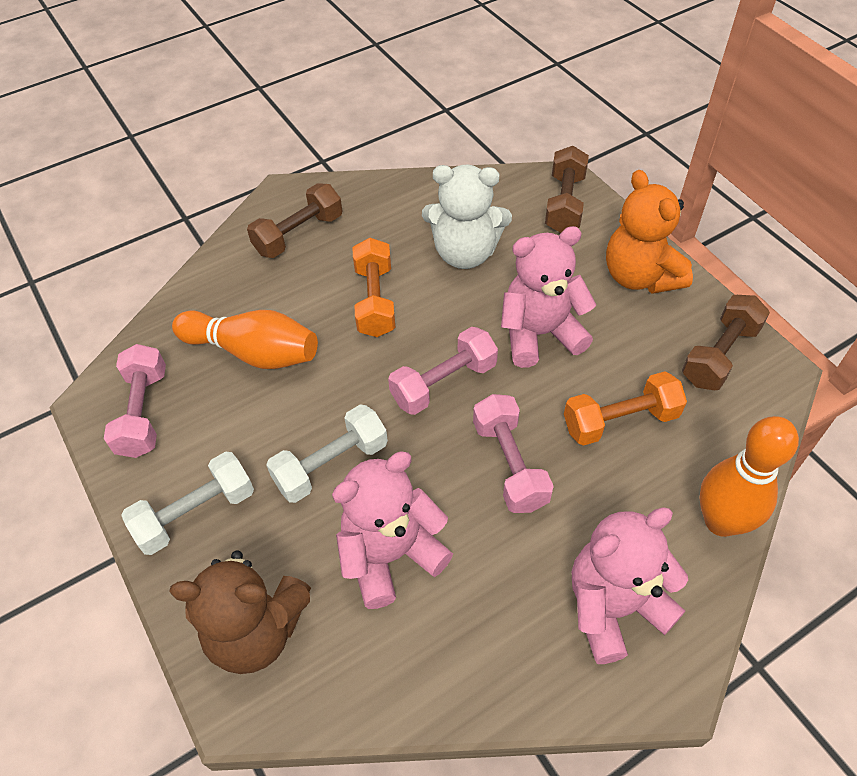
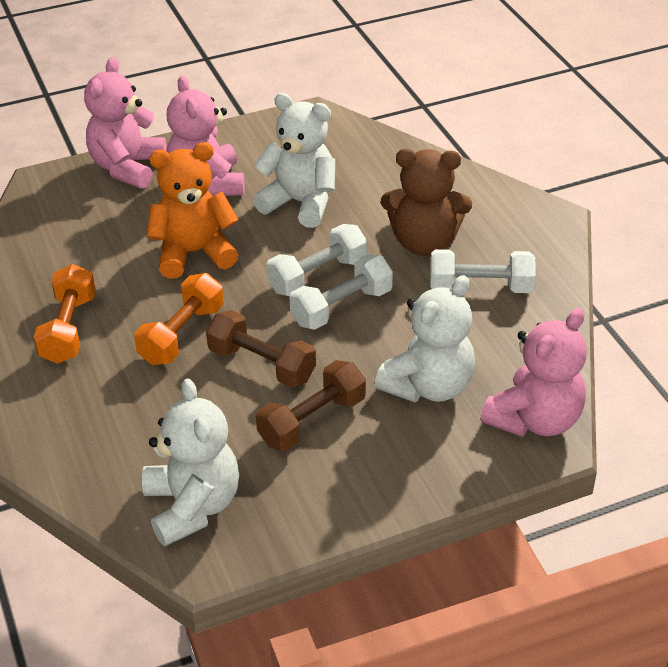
brown dumbbell: 3 -> 2
orange bowling pin: 2 -> 0
pink dumbbell: 3 -> 0
white dumbbell: 2 -> 3
white teddy bear: 1 -> 3

